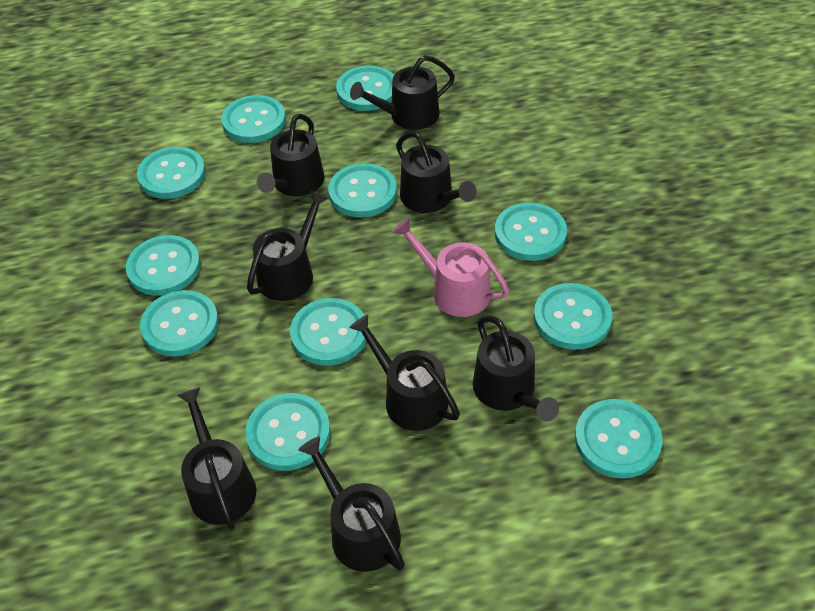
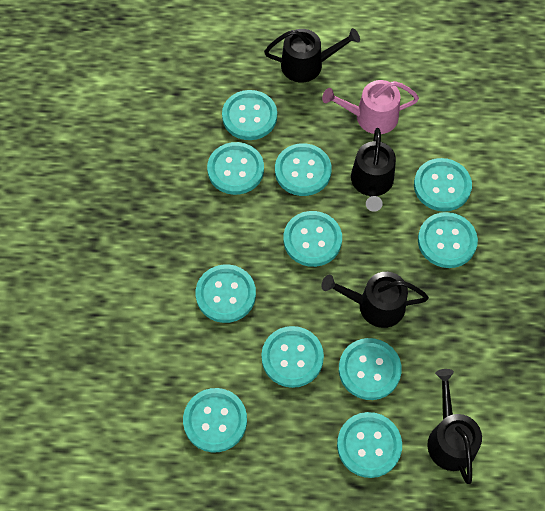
black watering can: 8 -> 4

